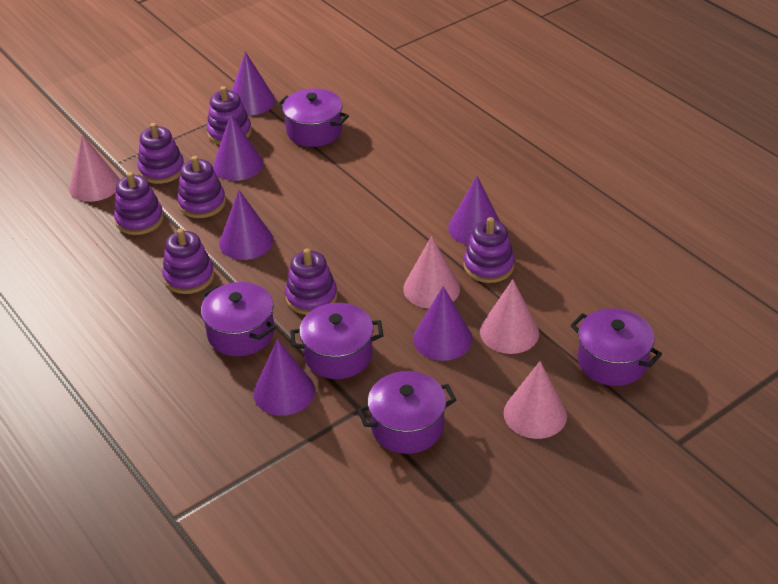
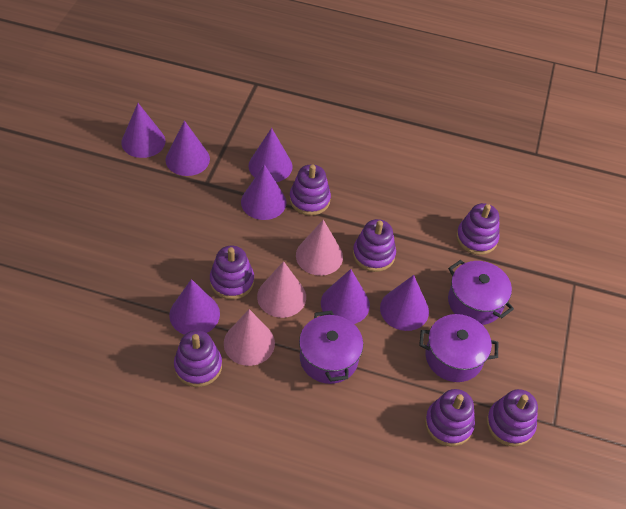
pink cone: 4 -> 3
purple cone: 6 -> 7
purple pot: 5 -> 3

